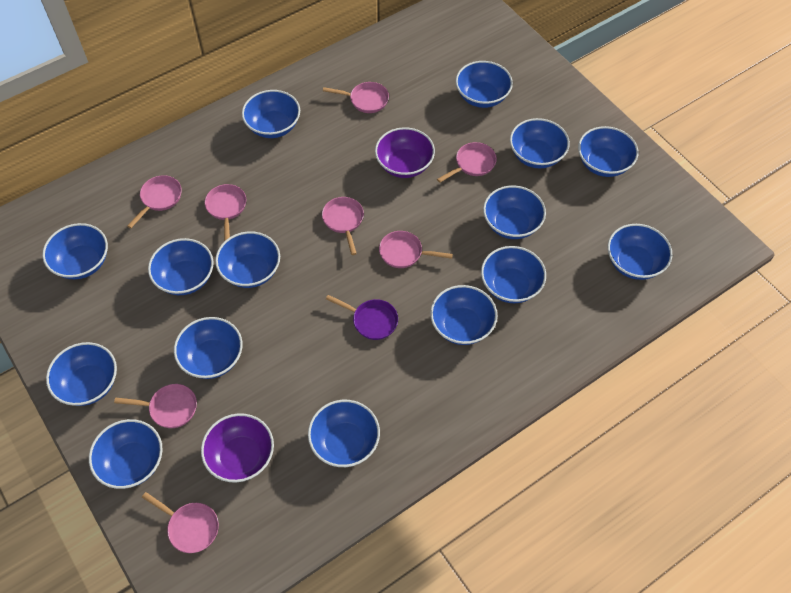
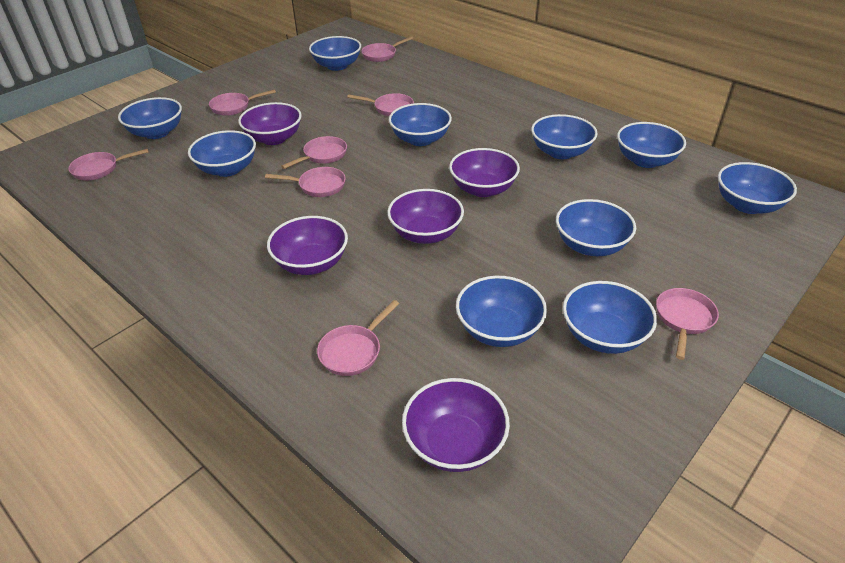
blue bowl: 15 -> 10
purple bowl: 2 -> 5
purple pan: 1 -> 0

